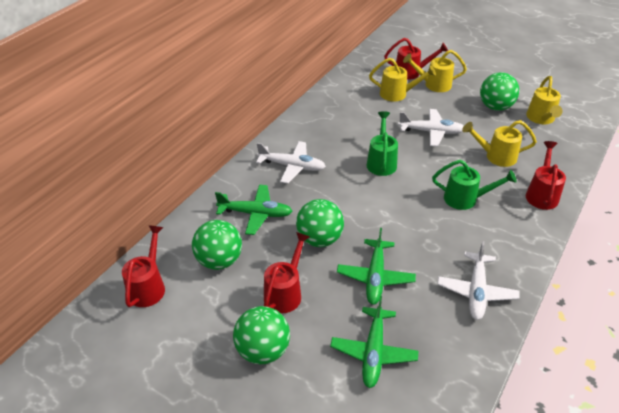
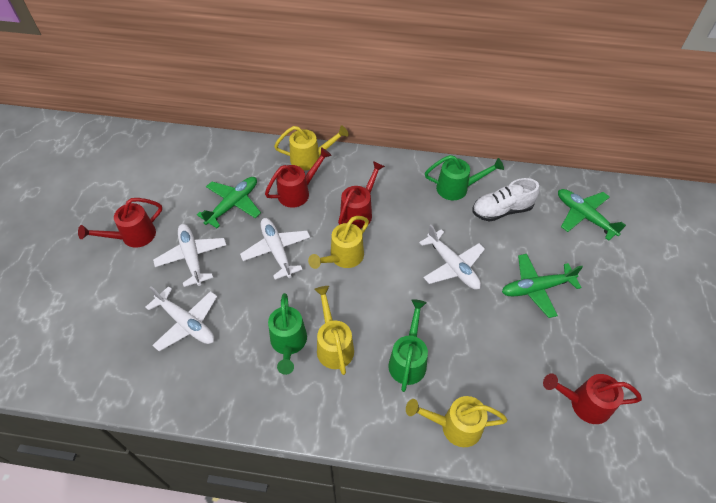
green ball: 4 -> 0
green watering can: 2 -> 3
white plane: 3 -> 4
white shoe: 0 -> 1

